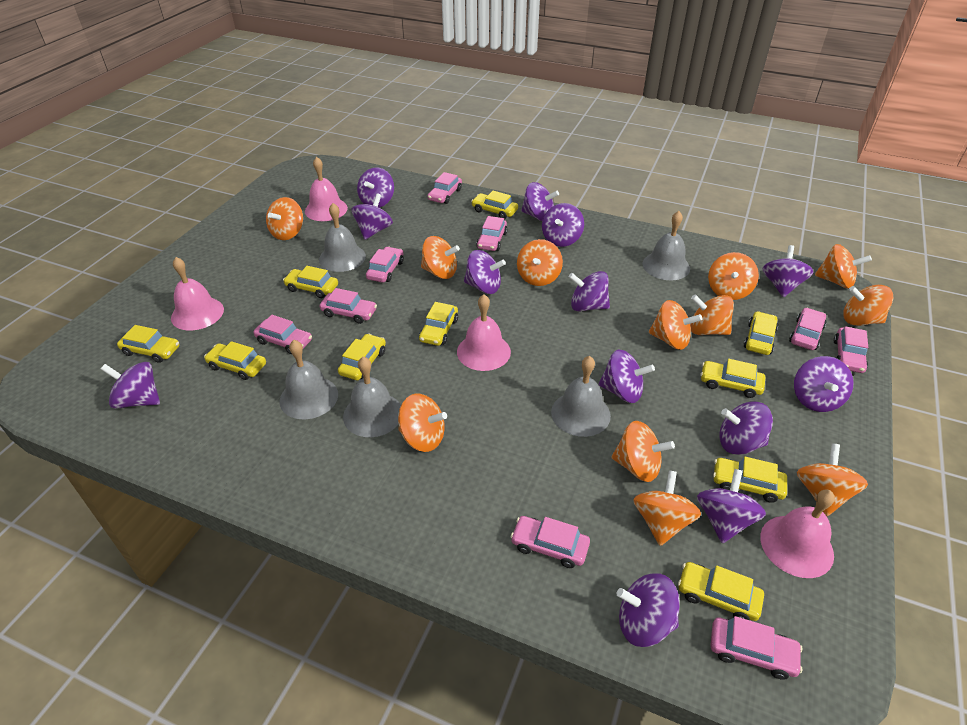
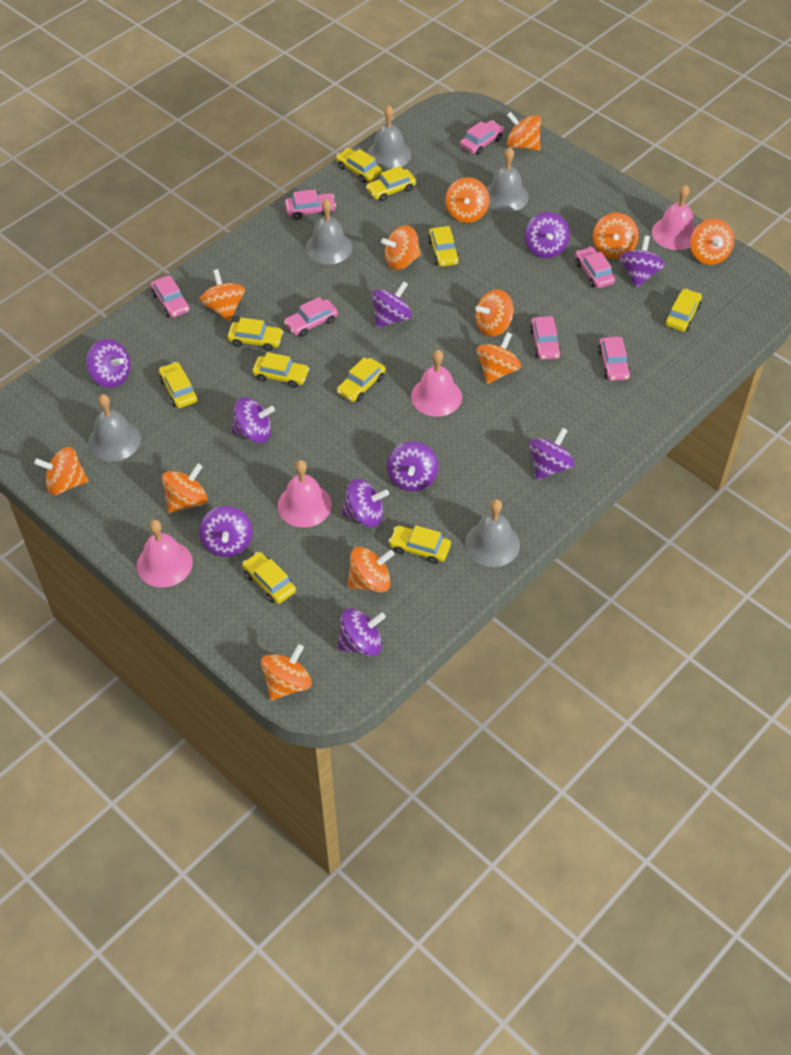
pink car: 9 -> 7
purple spinning top: 13 -> 10

